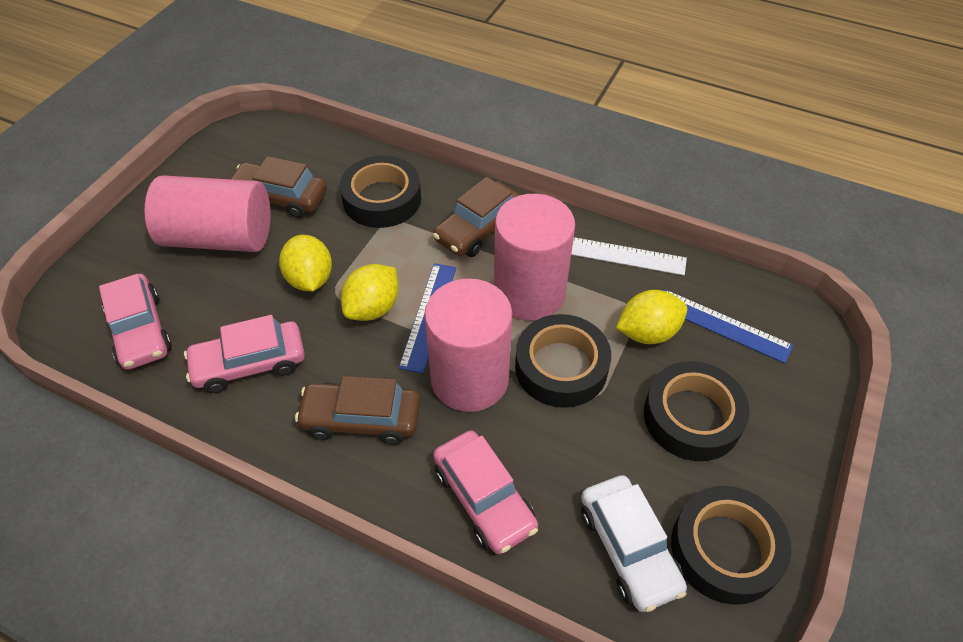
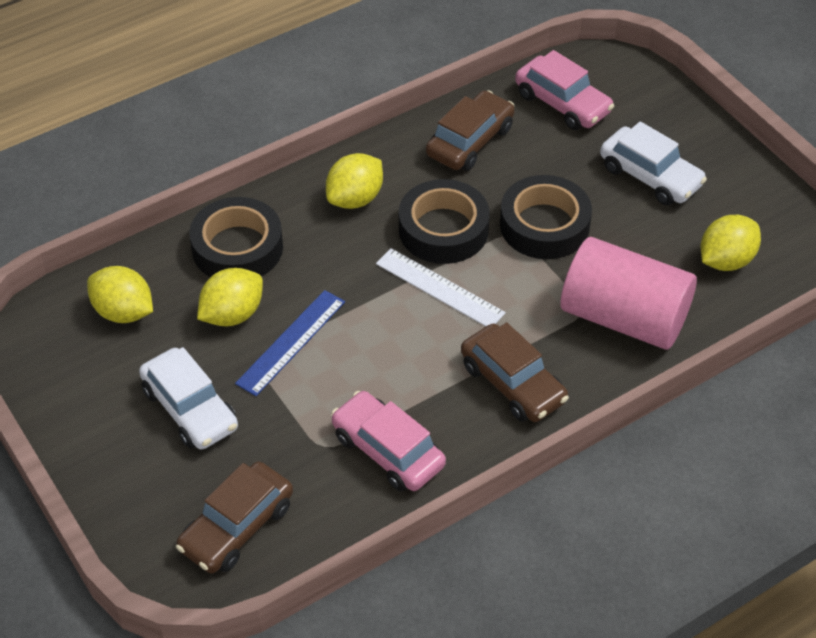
black tape: 4 -> 3
blue ruler: 2 -> 1
pink car: 3 -> 2
pink cylinder: 3 -> 1
white car: 1 -> 2
yellow lemon: 3 -> 4

